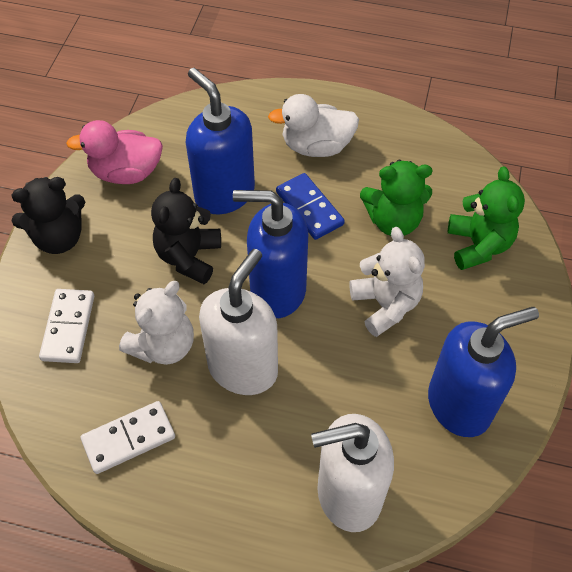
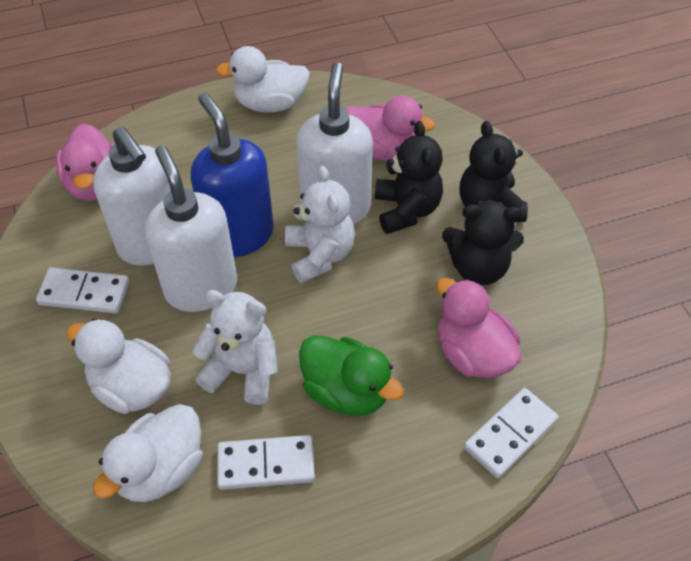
black teddy bear: 2 -> 3
blue domino: 1 -> 0
blue soap dispenser: 3 -> 1
green duck: 0 -> 1
green teddy bear: 2 -> 0
pink duck: 1 -> 3
white domino: 2 -> 3
white duck: 1 -> 3
white soap dispenser: 2 -> 3

